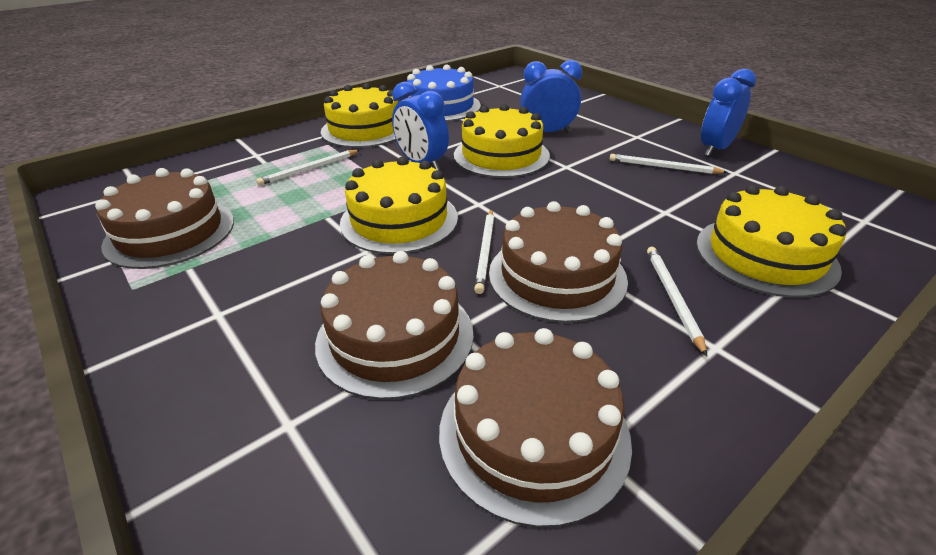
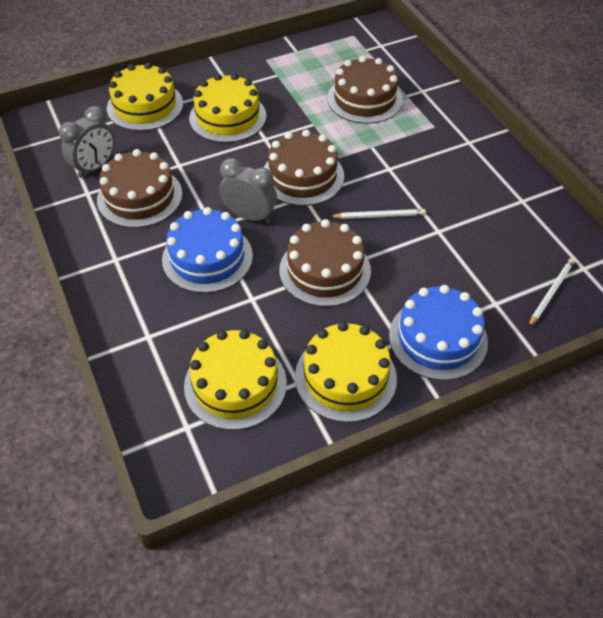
blue cake: 1 -> 2
blue clock: 3 -> 0
grey clock: 0 -> 2
white pencil: 4 -> 2

